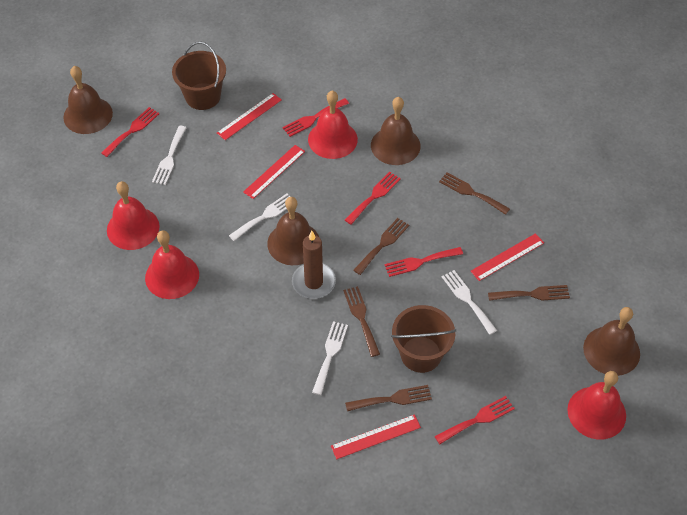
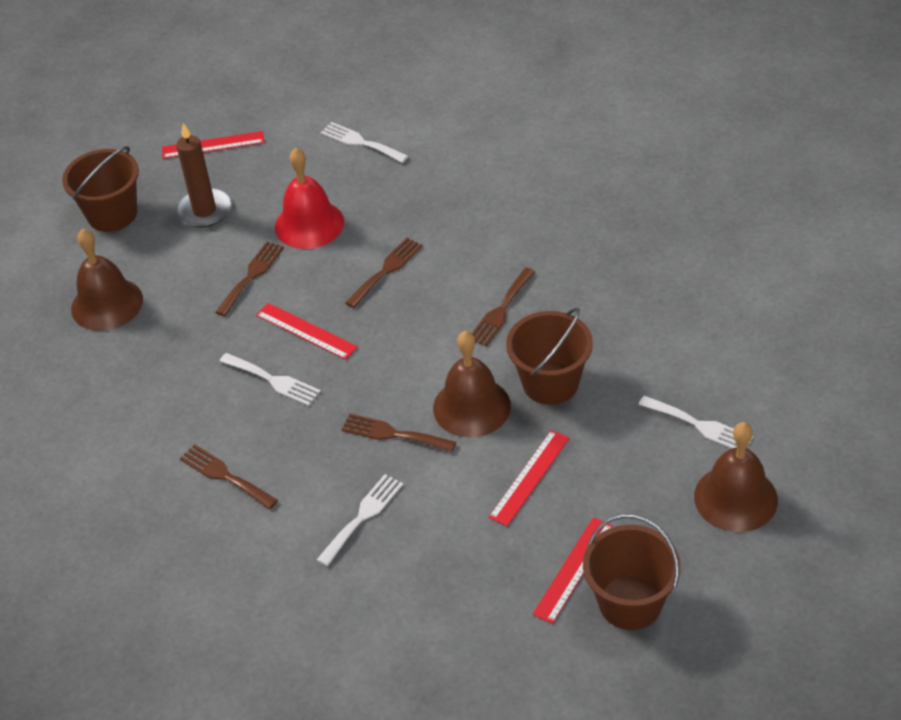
brown bell: 4 -> 3
brown bucket: 2 -> 3
red bell: 4 -> 1
red fork: 5 -> 0

